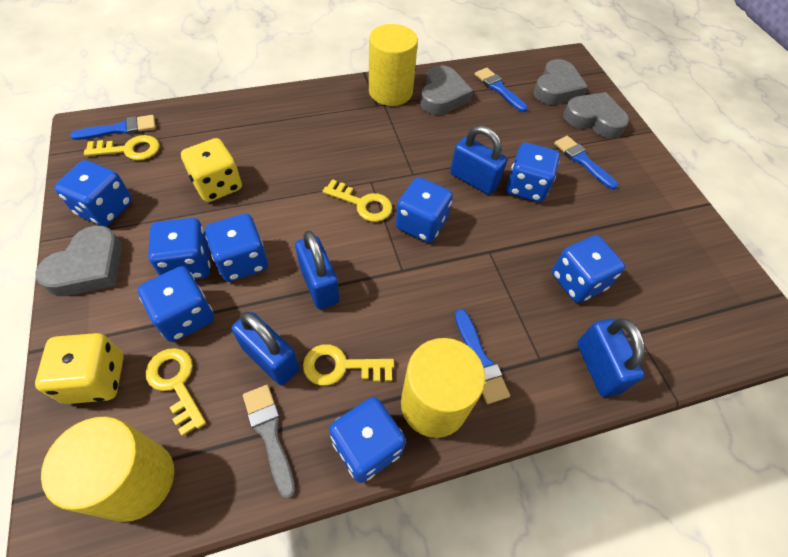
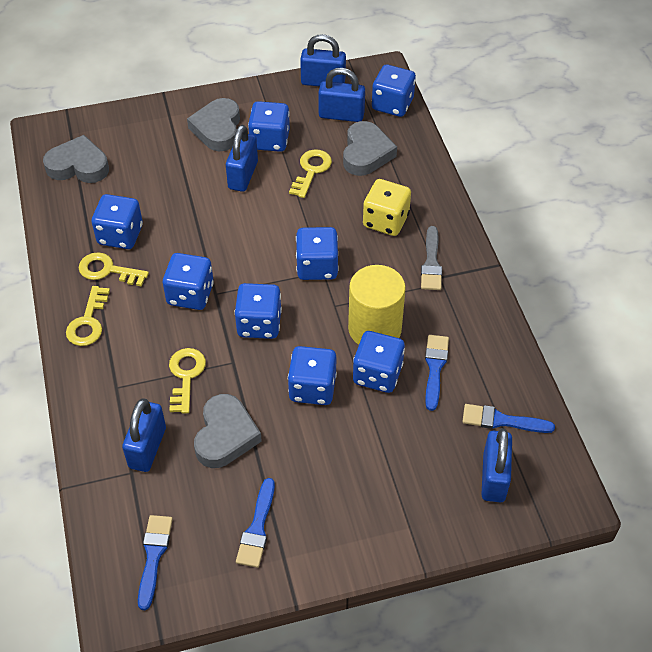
blue padlock: 4 -> 5
yellow cylinder: 3 -> 1
yellow dice: 2 -> 1

